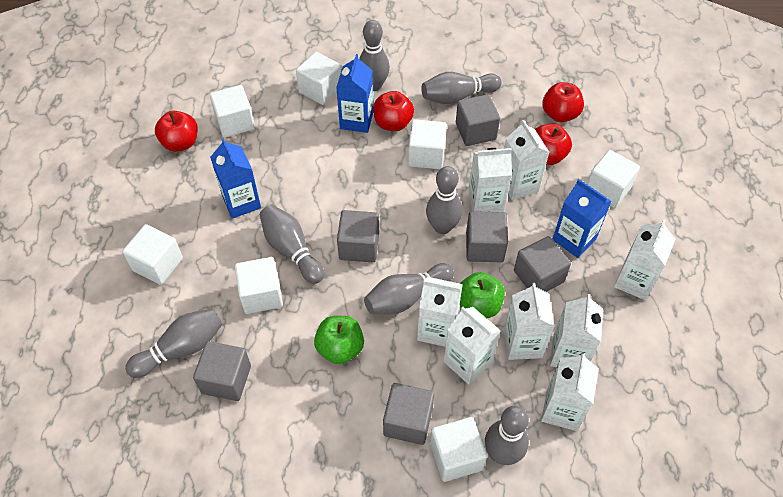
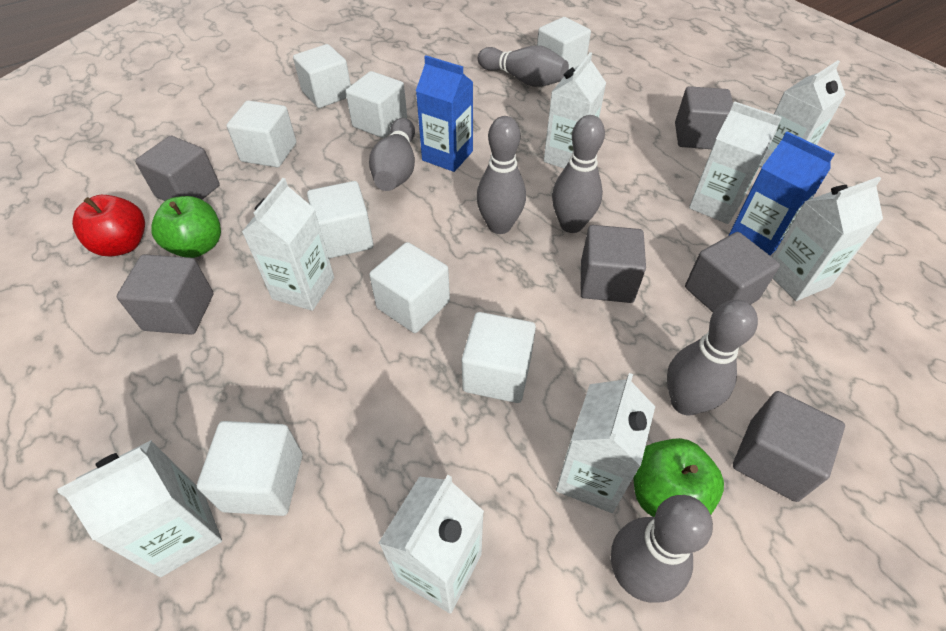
blue carton: 3 -> 2
grey bowling pin: 7 -> 6
red apple: 4 -> 1
white cube: 7 -> 8

